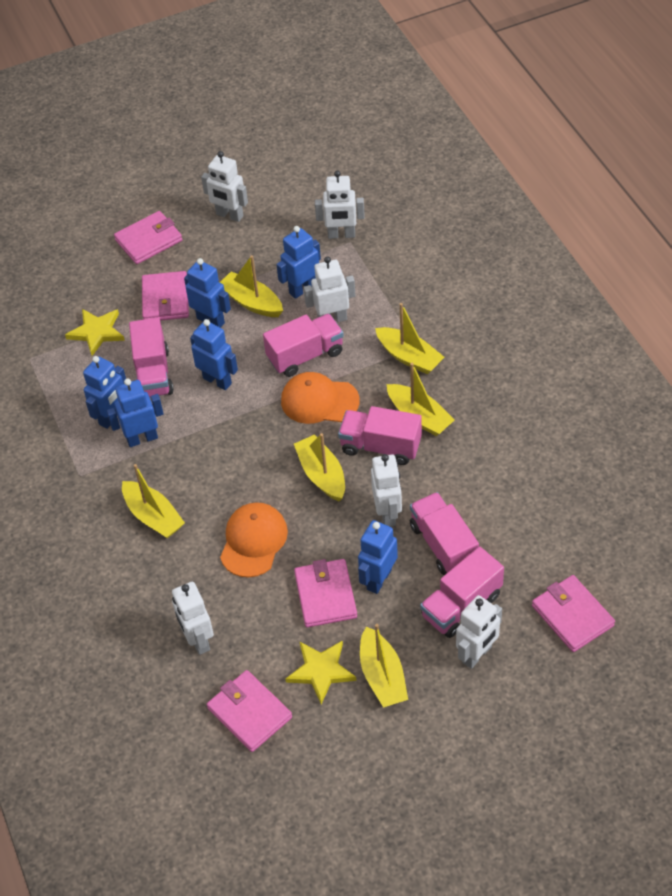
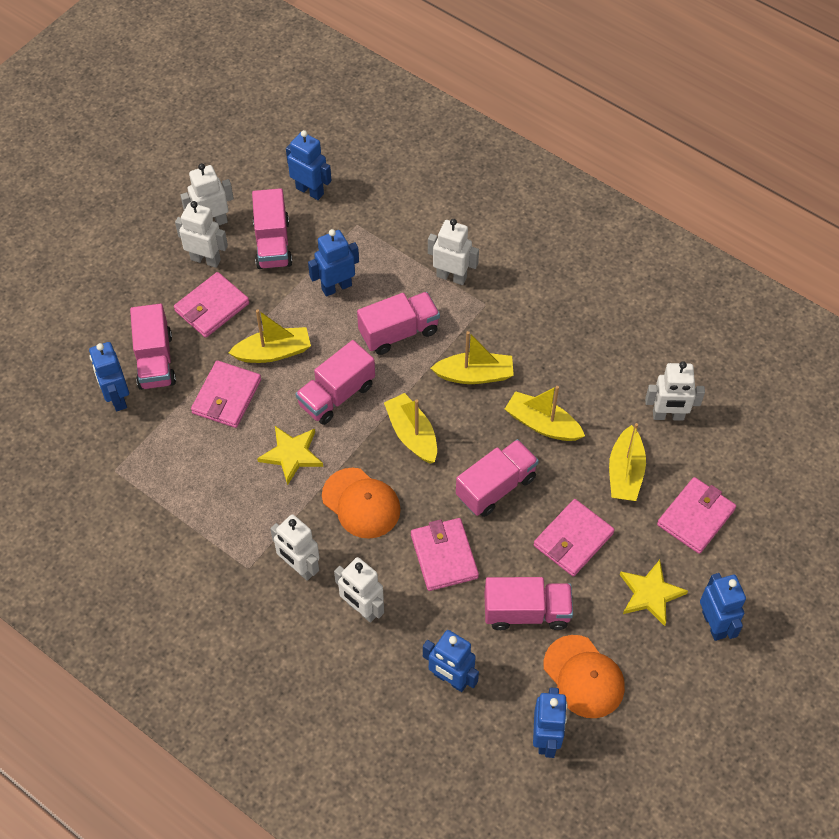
pink truck: 5 -> 6
yellow boat: 6 -> 5

